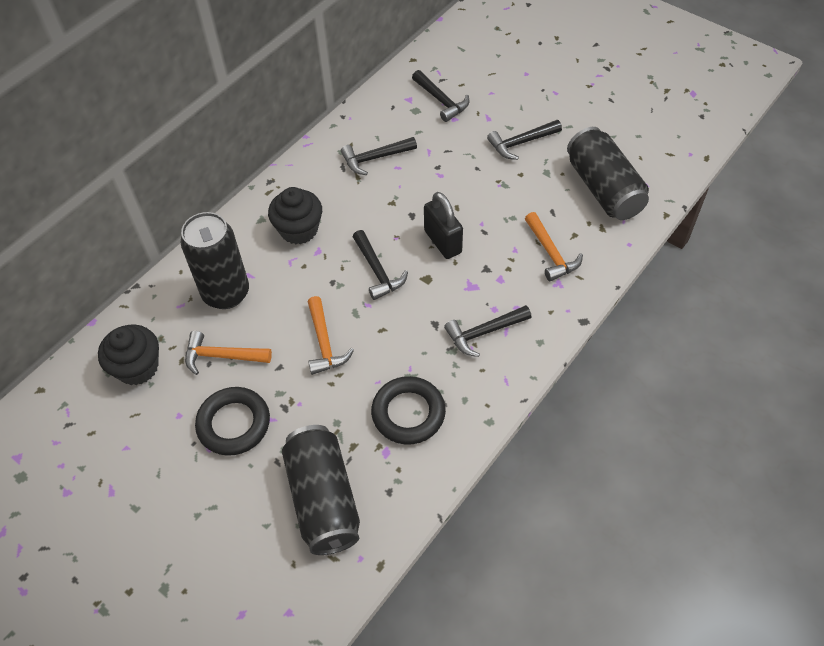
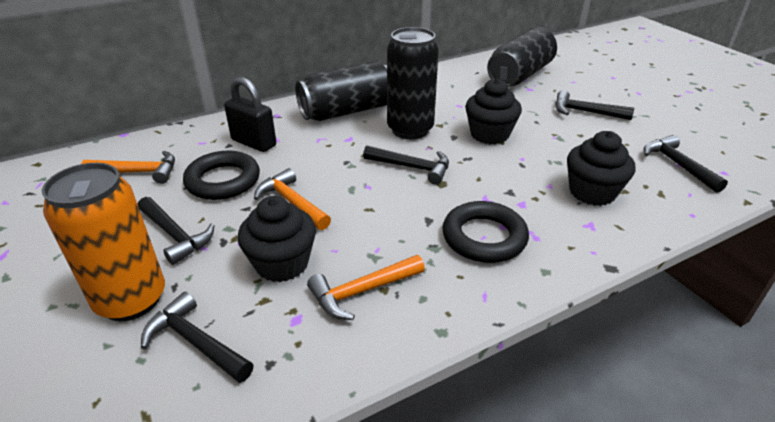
black cupcake: 2 -> 3
orange can: 0 -> 1

